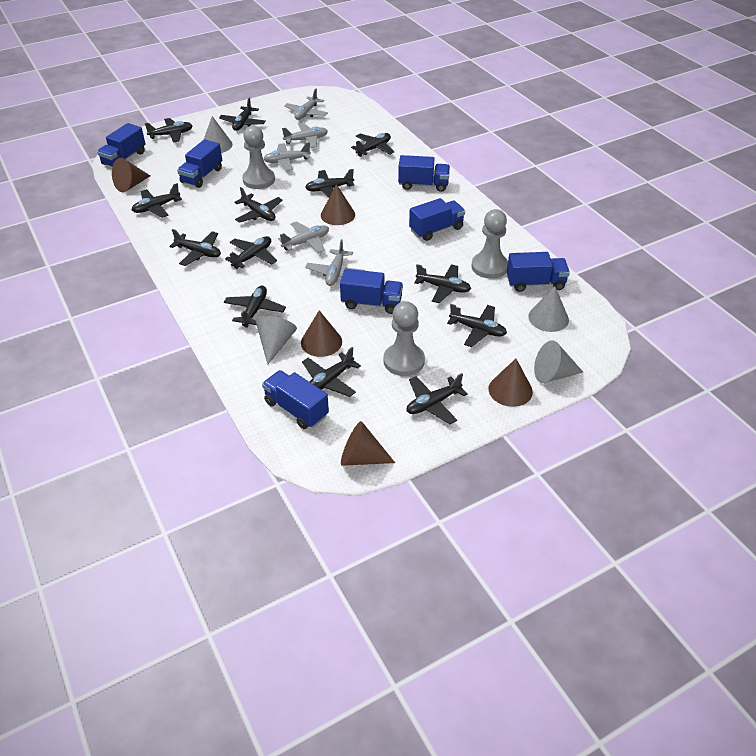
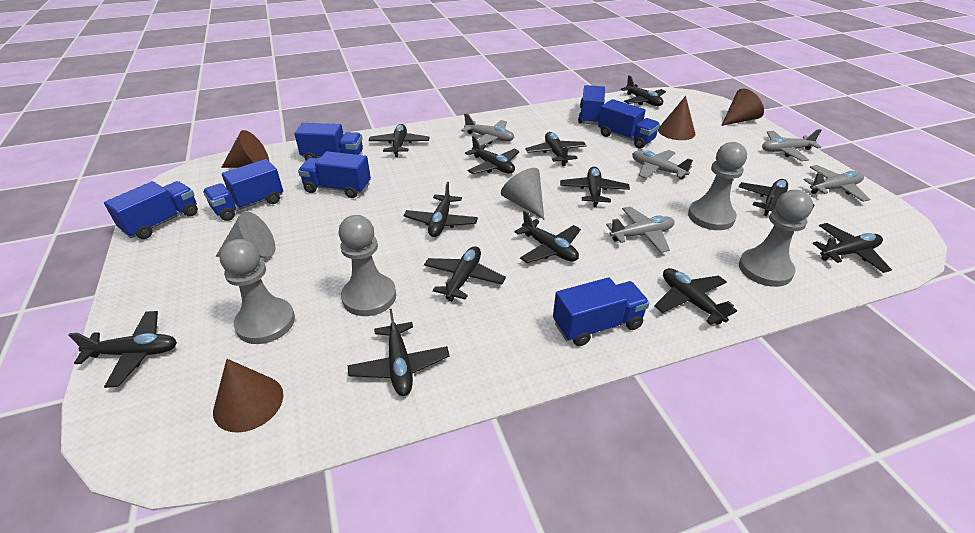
brown cone: 5 -> 4
grey cone: 4 -> 2
grey pawn: 3 -> 4

